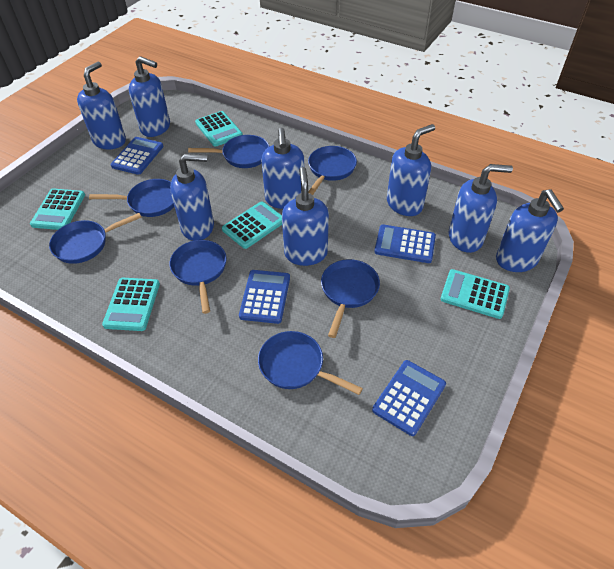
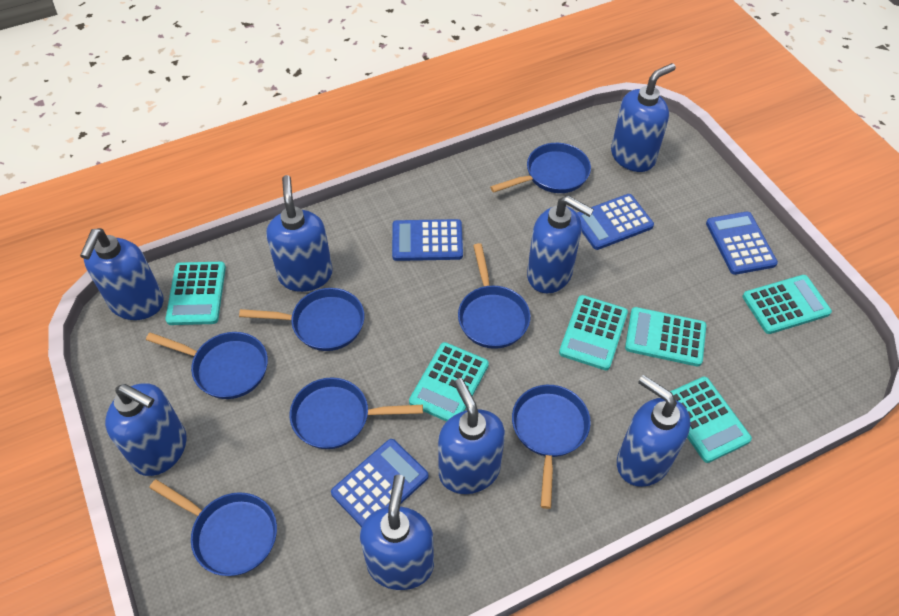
turquoise calculator: 5 -> 6

